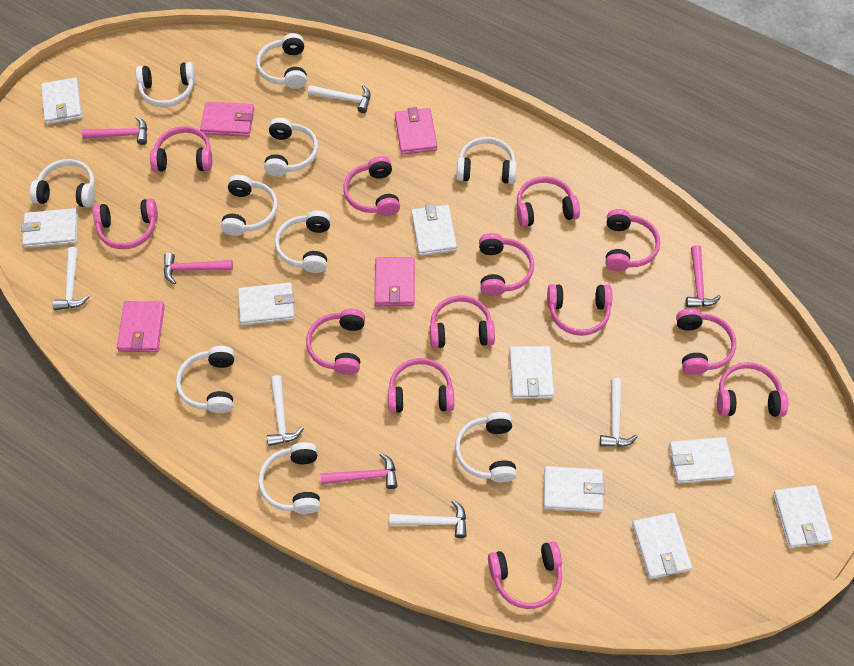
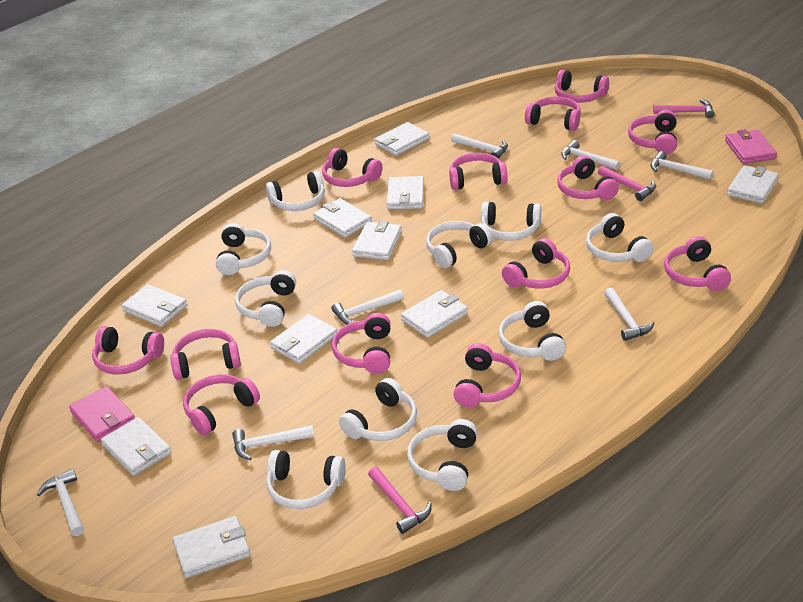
pink hammer: 4 -> 3
pink wallet: 4 -> 2
white hammer: 5 -> 7
white wallet: 9 -> 10

